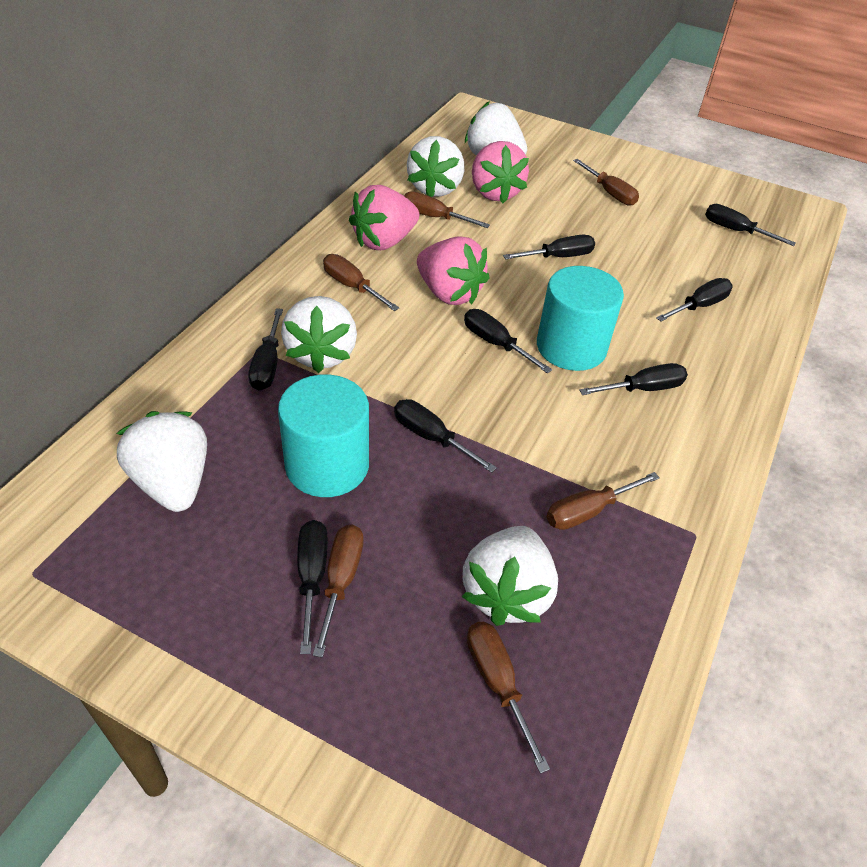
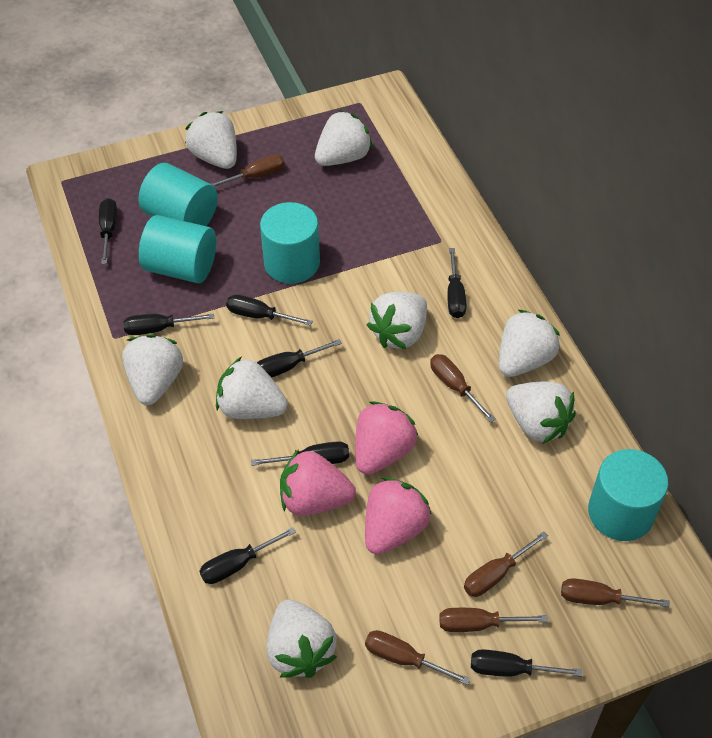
turquoise cylinder: 2 -> 4
white strawberry: 5 -> 8

